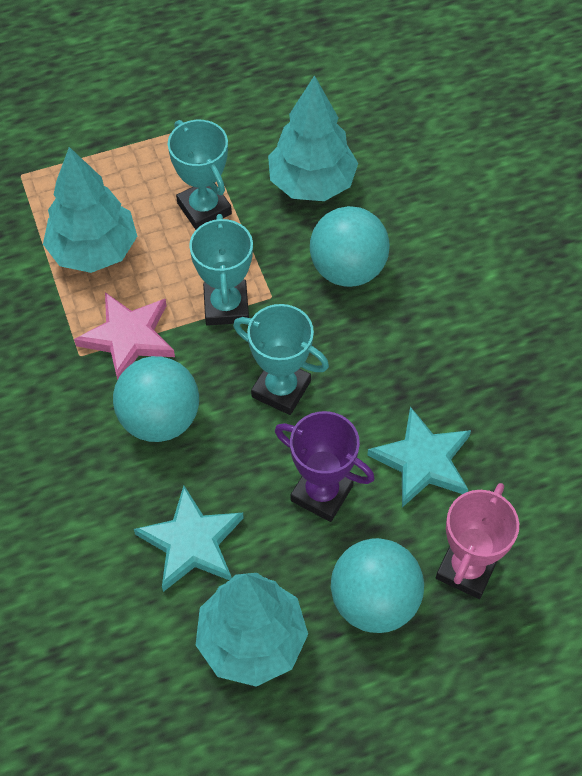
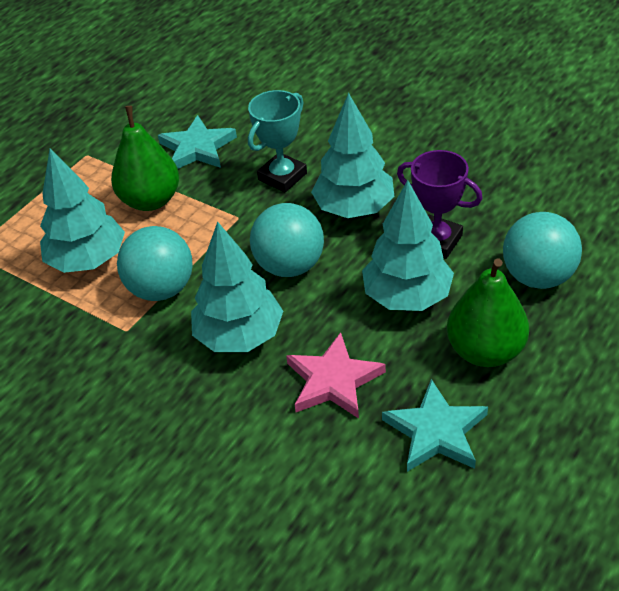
green pear: 0 -> 2
pink trophy: 1 -> 0
turquoise tree: 3 -> 4
turquoise trophy: 3 -> 1

